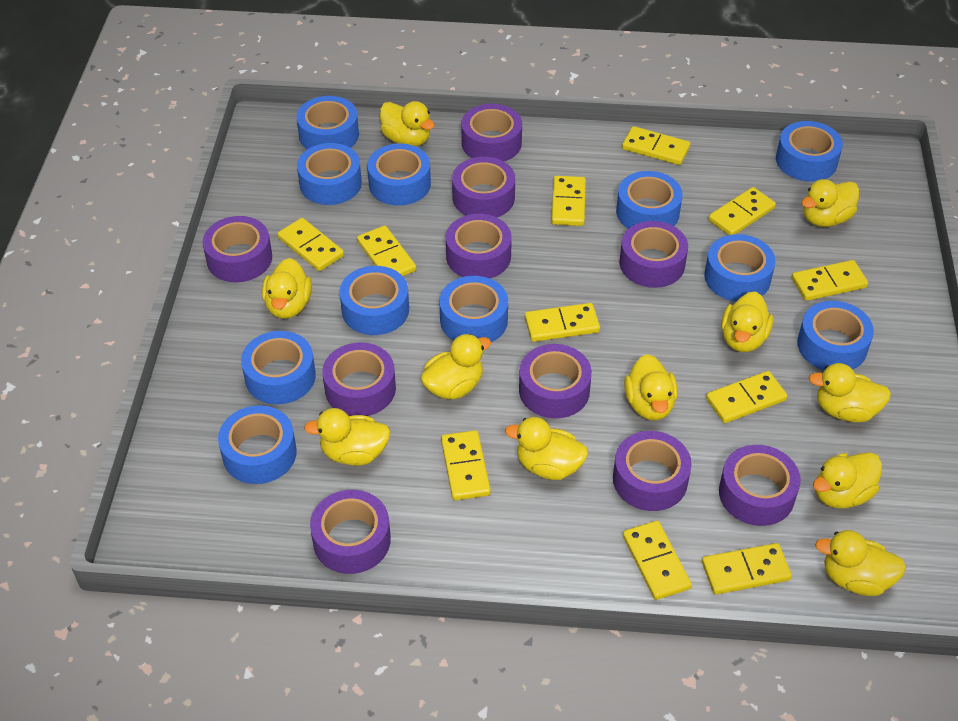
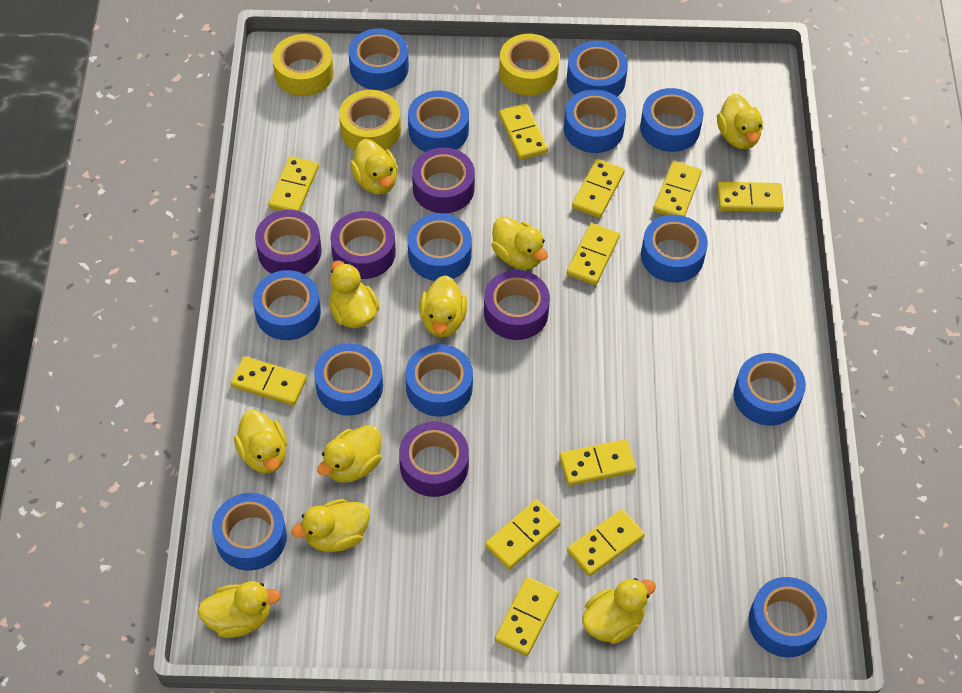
blue tape: 11 -> 13
purple tape: 10 -> 5
yellow duck: 11 -> 10
yellow tape: 0 -> 3

